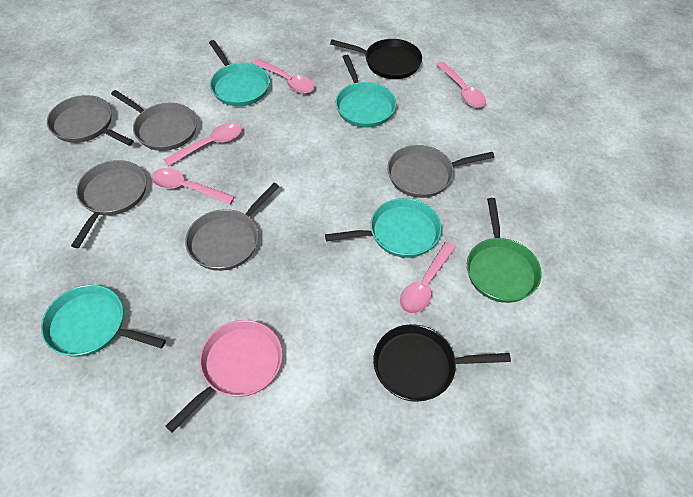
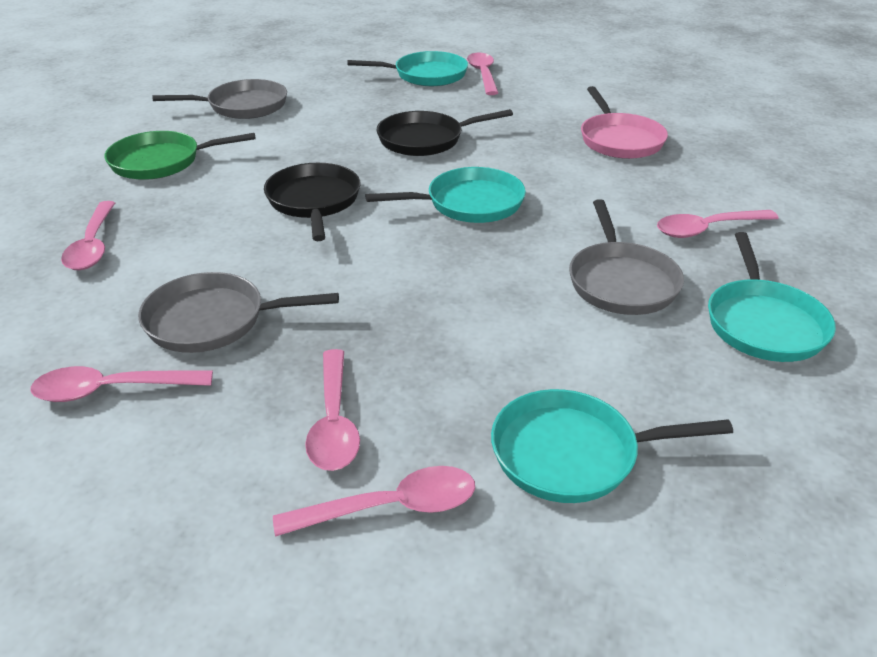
grey pan: 5 -> 3
pink spoon: 5 -> 6

